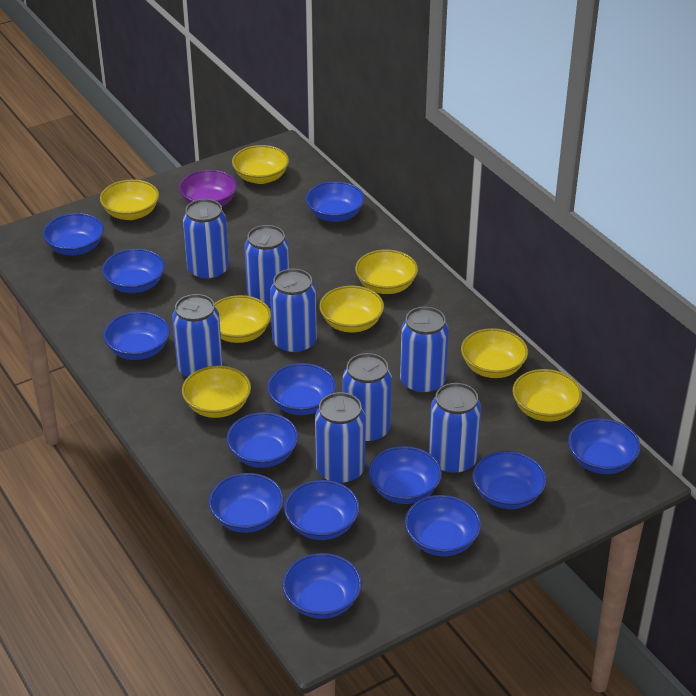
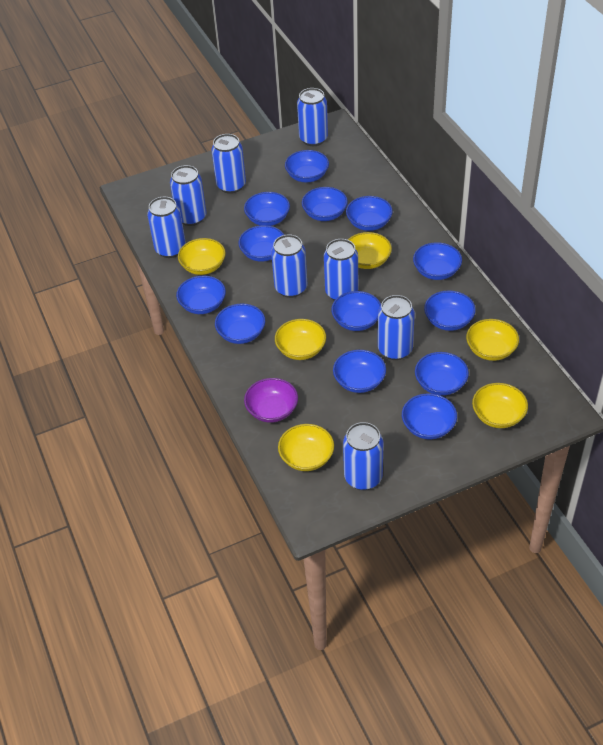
yellow bowl: 8 -> 6

